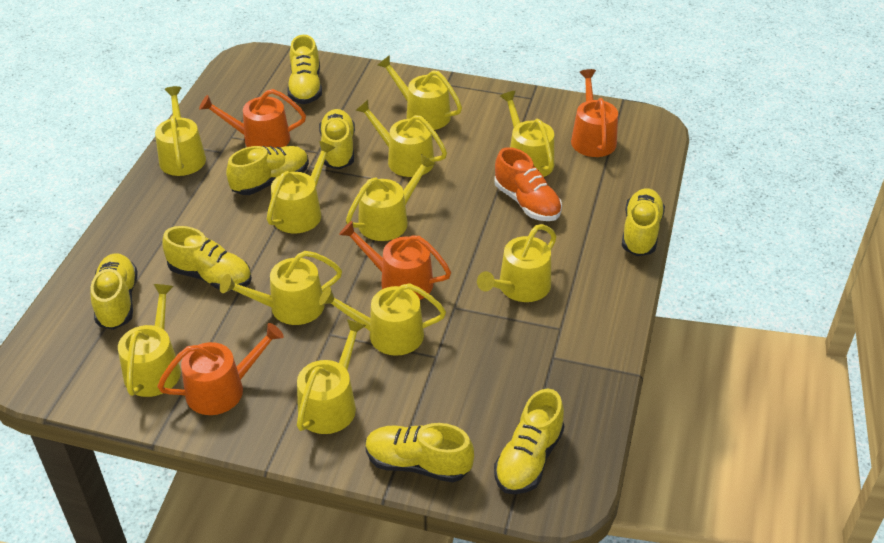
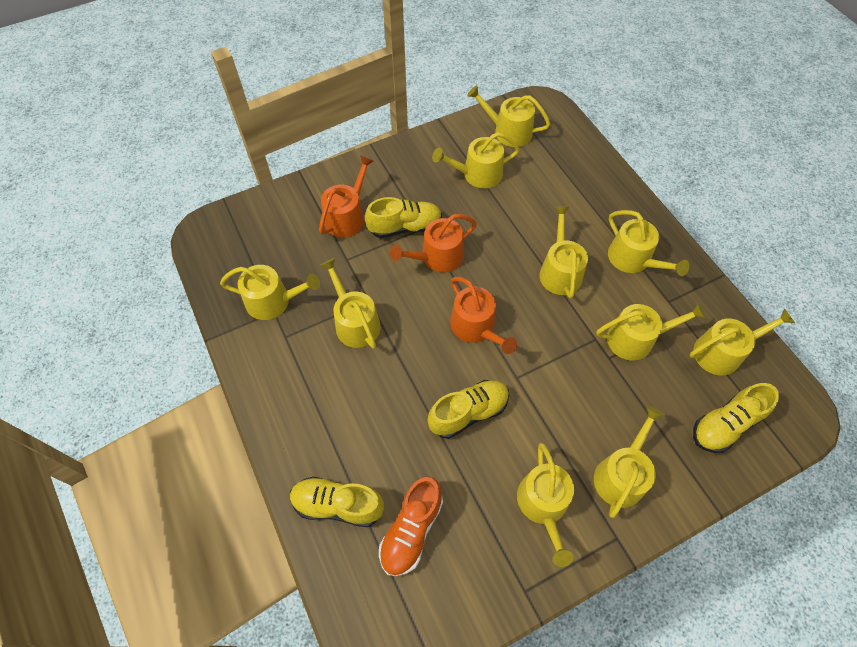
orange watering can: 4 -> 3
yellow shoe: 8 -> 4
yellow watering can: 11 -> 10

